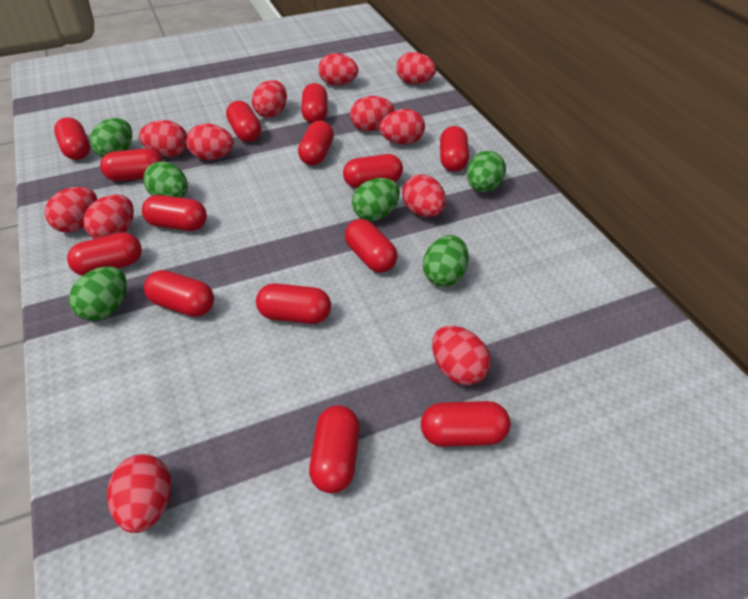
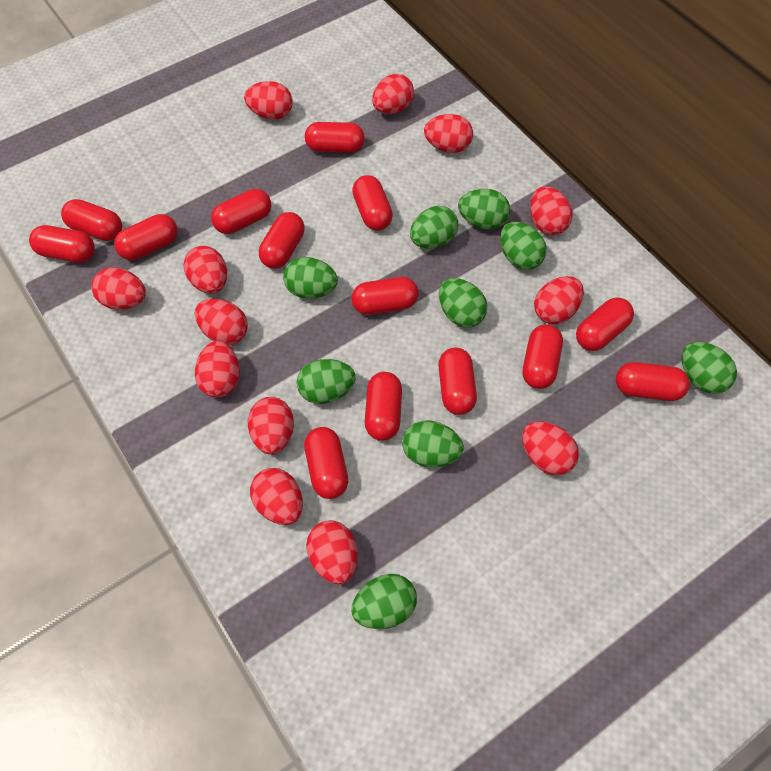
green egg: 6 -> 9
red egg: 12 -> 13

